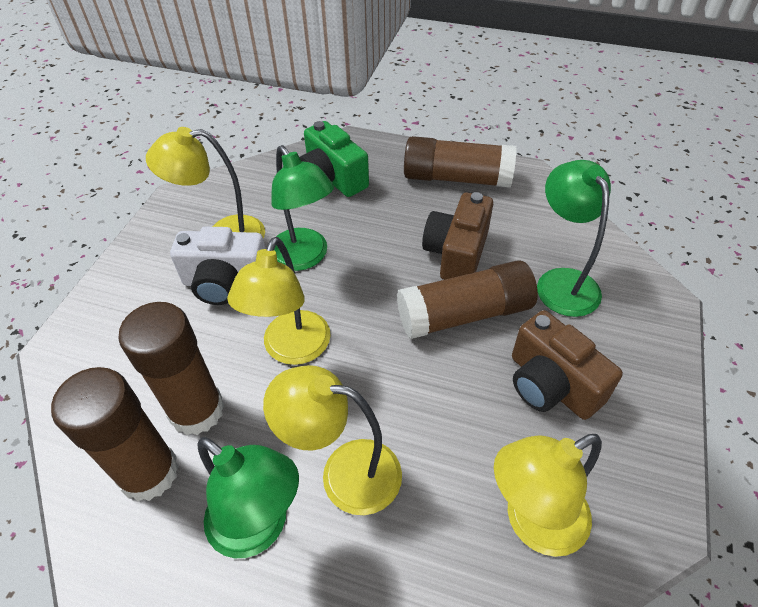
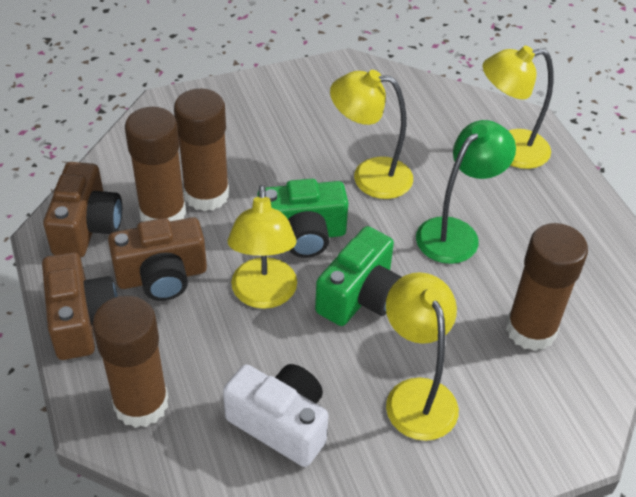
brown camera: 2 -> 3
green camera: 1 -> 2
green lamp: 3 -> 1

